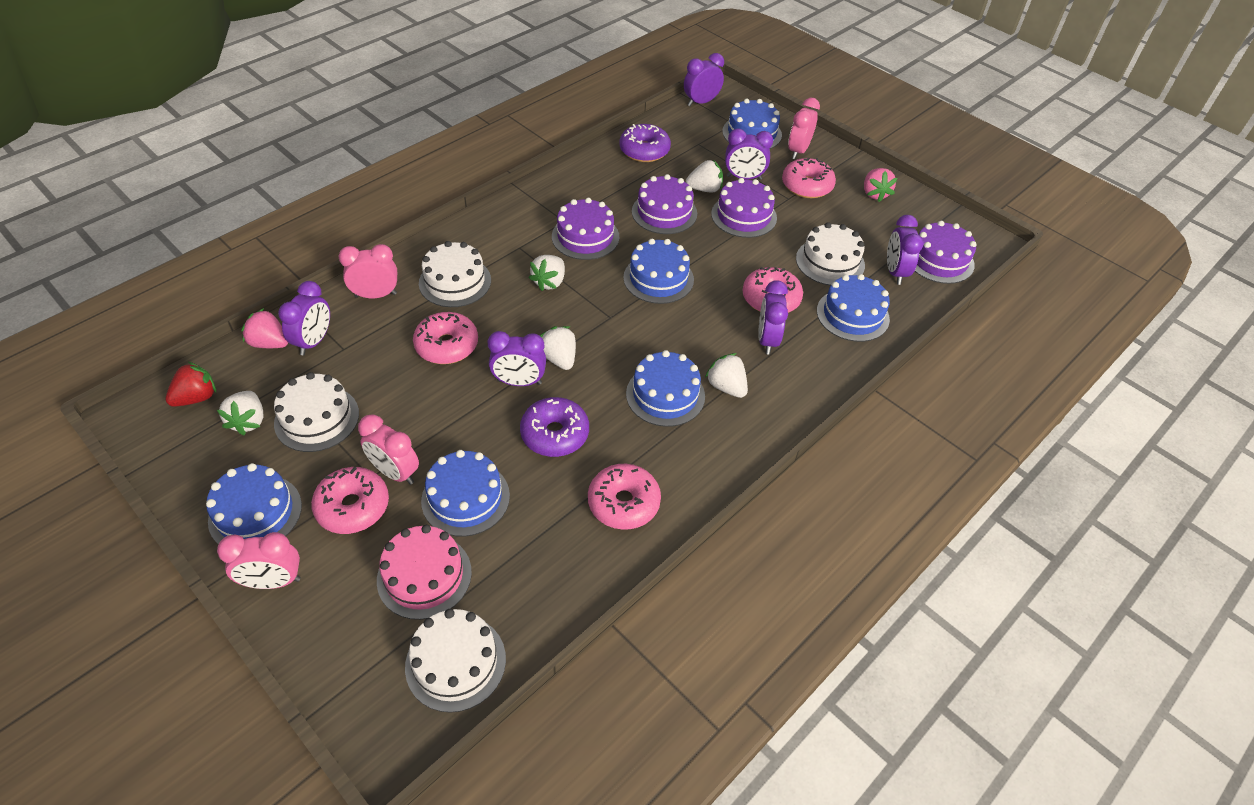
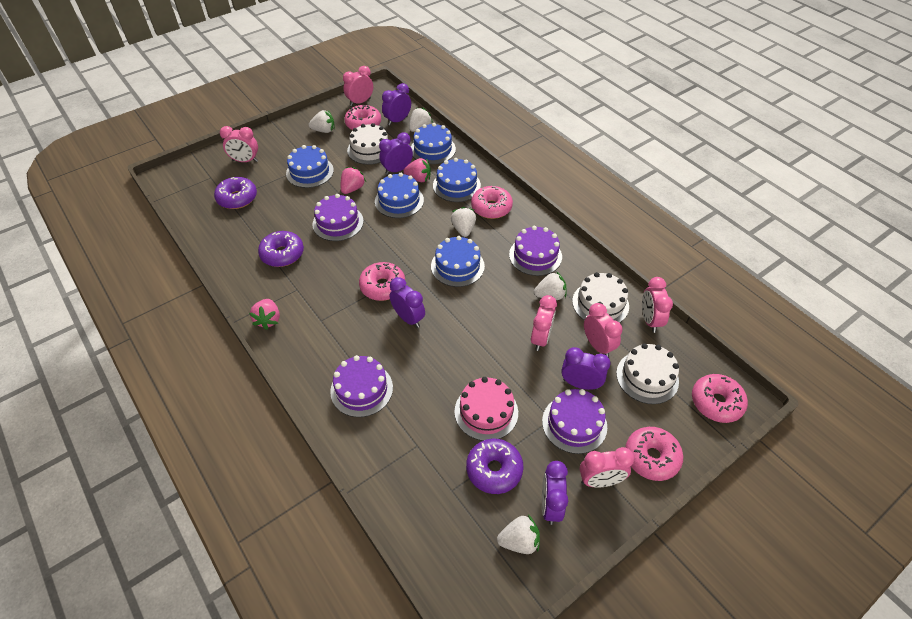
blue cake: 6 -> 5
pink clock: 4 -> 6
pink strawberry: 2 -> 3
purple clock: 6 -> 5
purple donut: 2 -> 3
red strawberry: 1 -> 0
white cake: 4 -> 3

